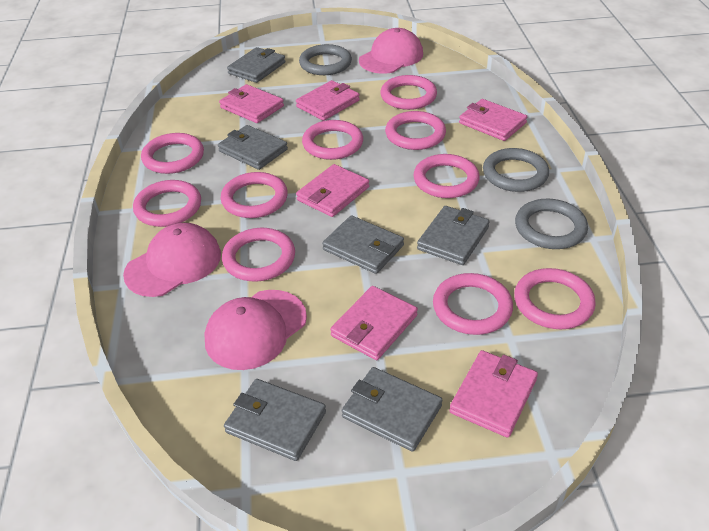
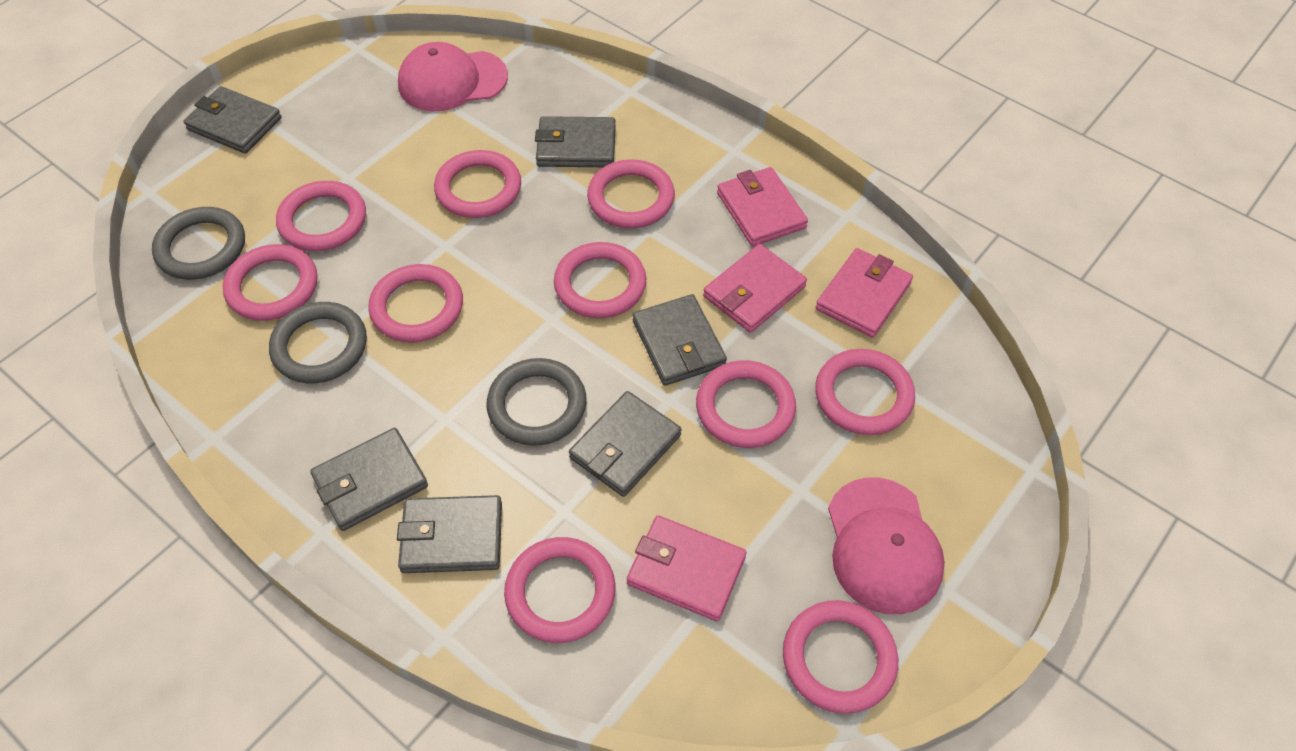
pink cap: 3 -> 2
pink wallet: 6 -> 4

